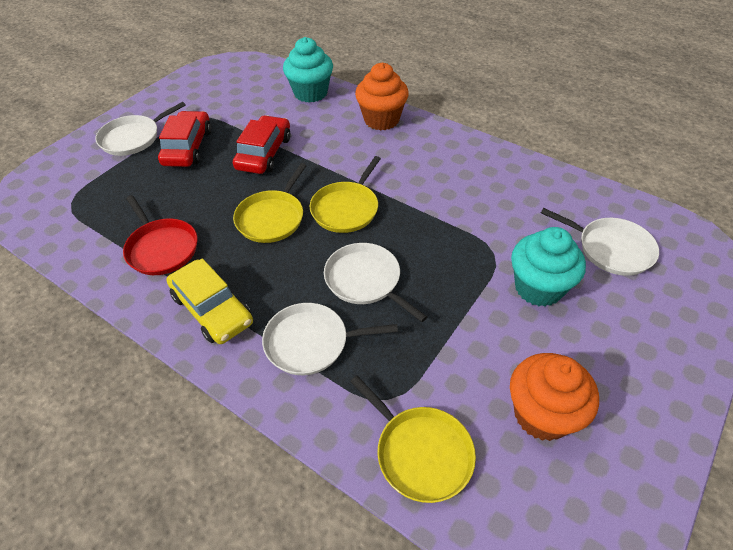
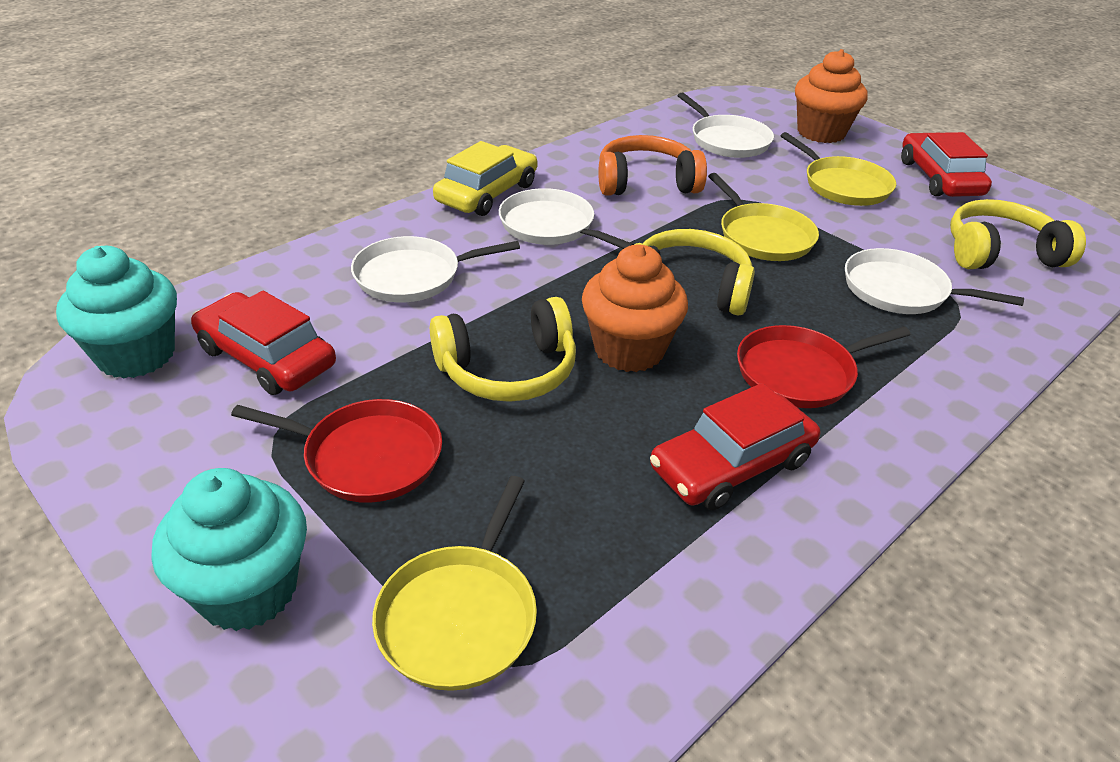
orange headphones: 0 -> 1
red car: 2 -> 3
red pan: 1 -> 2
yellow headphones: 0 -> 3

